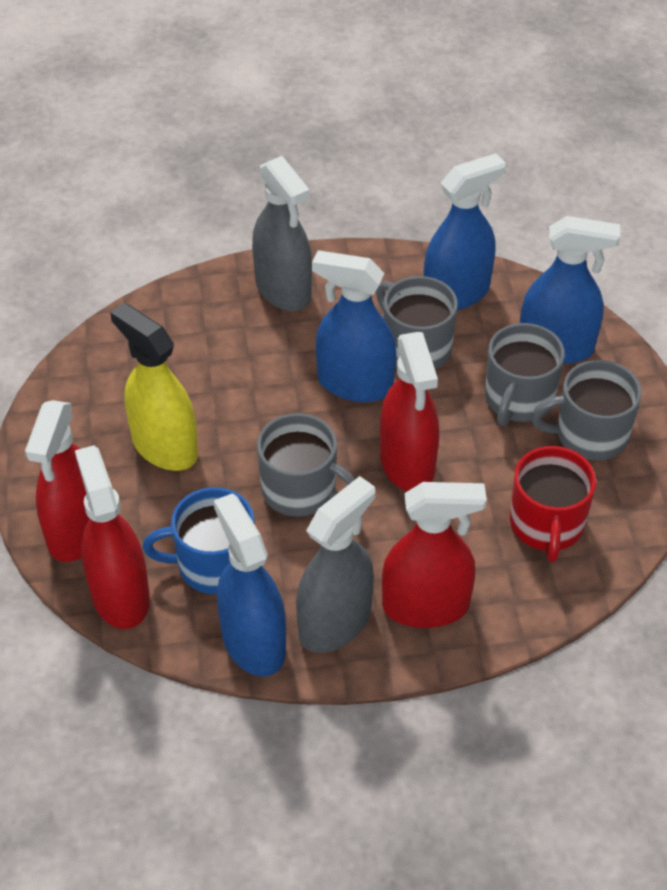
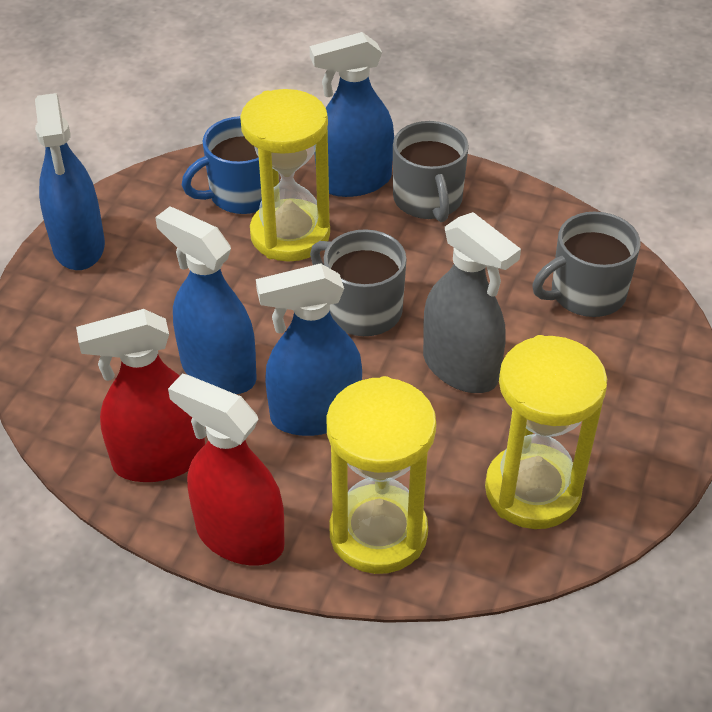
grey mug: 4 -> 3
grey spray bottle: 2 -> 1
red mug: 1 -> 0
red spray bottle: 4 -> 2
yellow hourglass: 0 -> 3
yellow spray bottle: 1 -> 0

